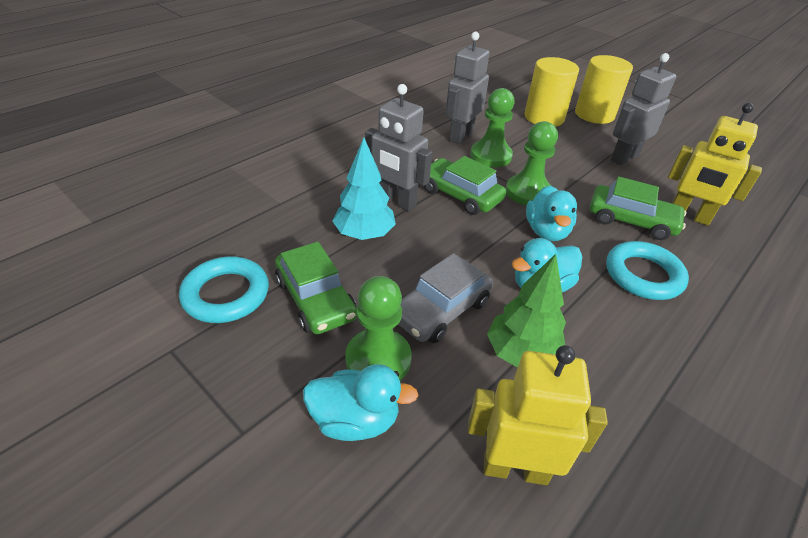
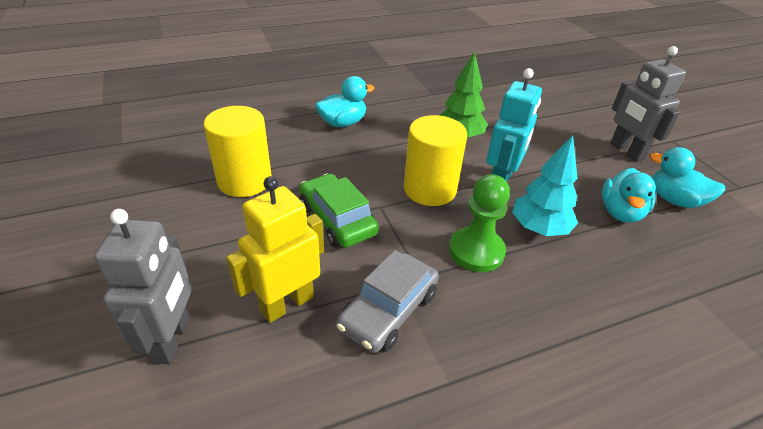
green car: 3 -> 1
green pawn: 3 -> 1
grey robot: 3 -> 2
turquoise ring: 2 -> 0
turquoise robot: 0 -> 1
yellow robot: 2 -> 1

